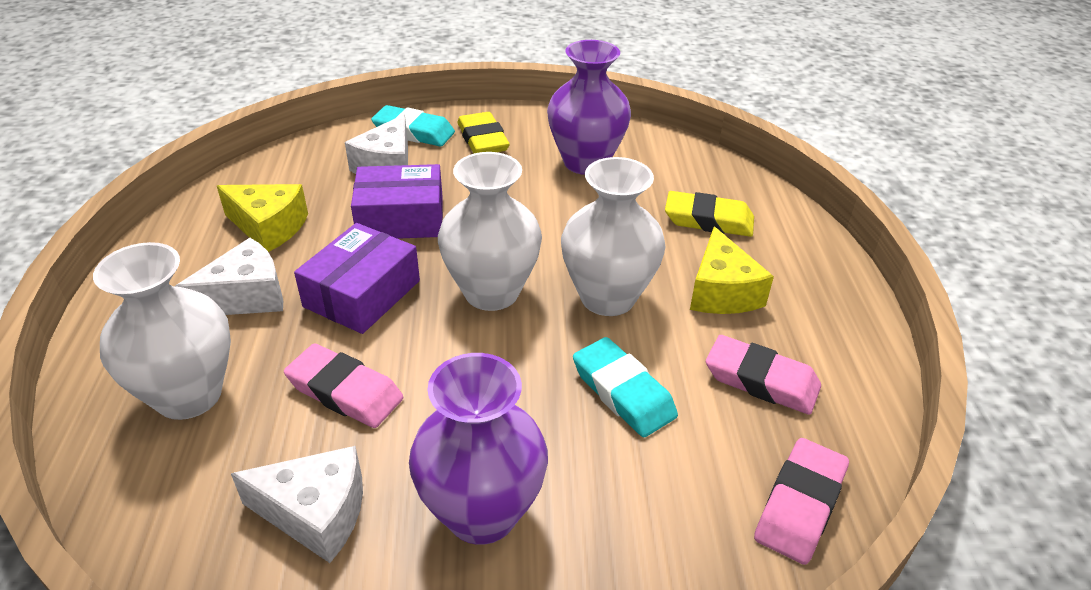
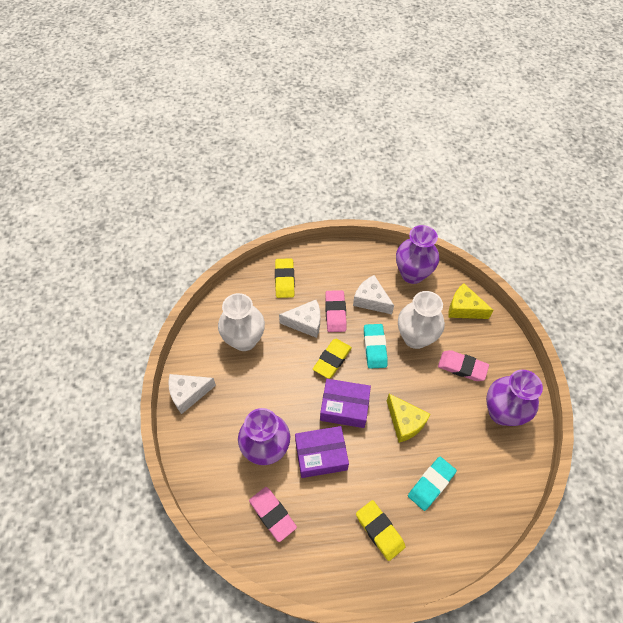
purple vase: 2 -> 3
white vase: 3 -> 2
yellow eraser: 2 -> 3

